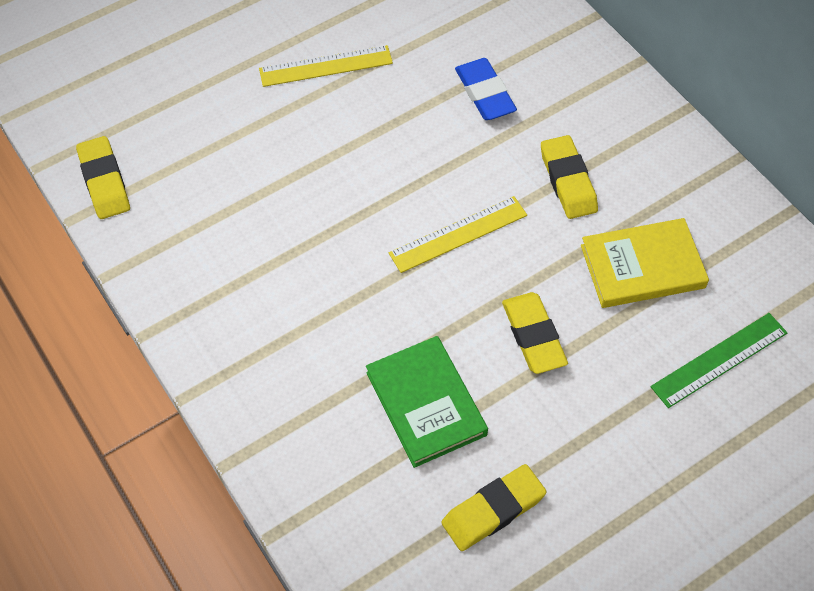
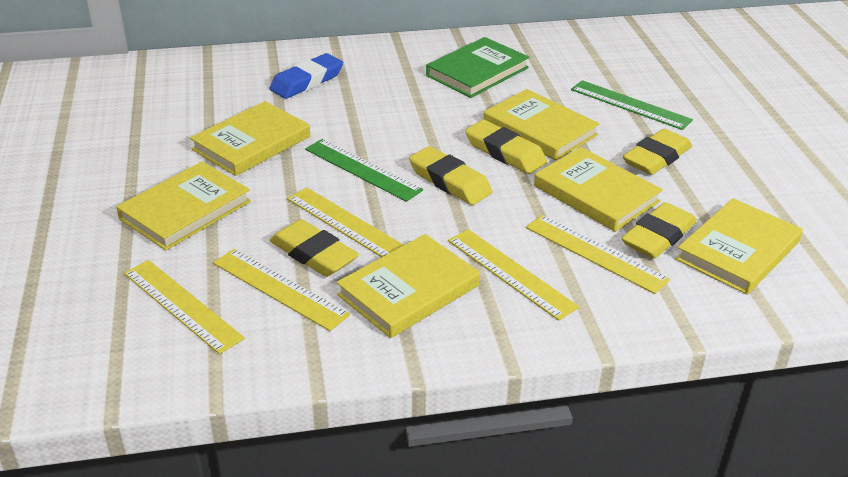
green ruler: 1 -> 2
yellow book: 1 -> 6
yellow eraser: 4 -> 5
yellow ruler: 2 -> 5

